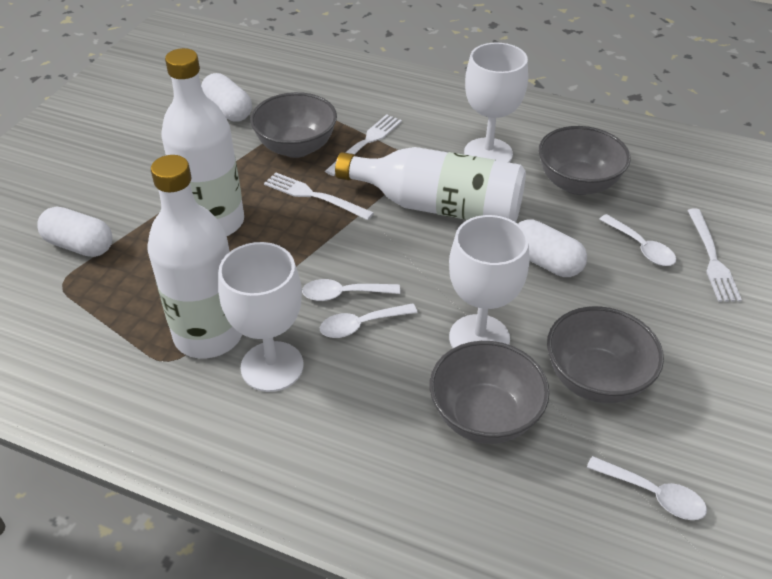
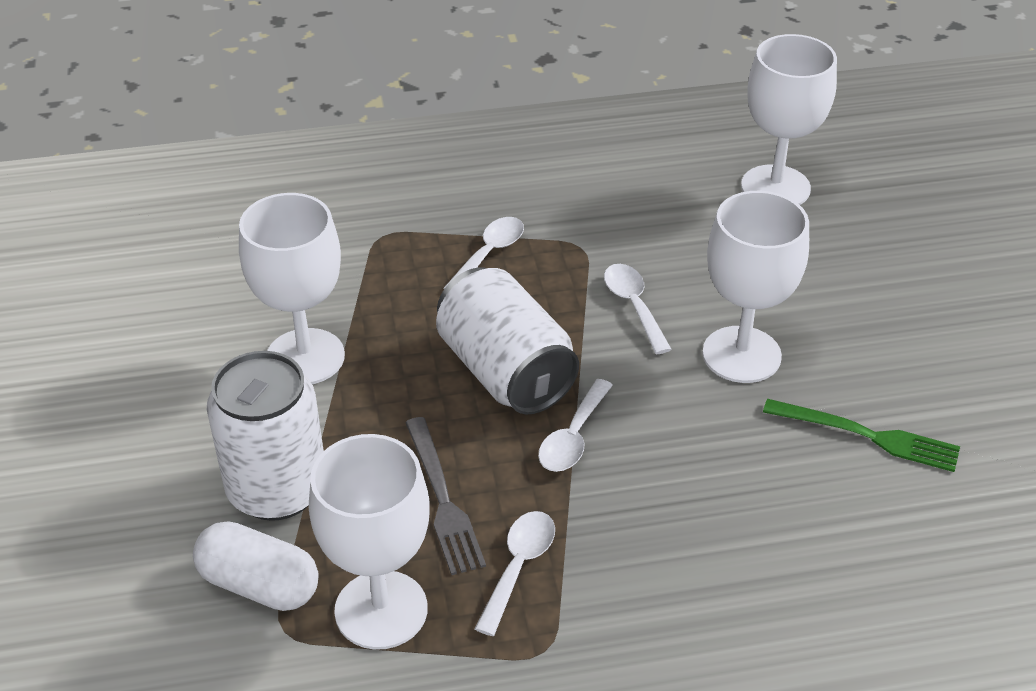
green fork: 0 -> 1
grey bowl: 4 -> 0
grey fork: 0 -> 1
white bottle: 3 -> 0
white can: 0 -> 2
white capsule: 3 -> 1
white fork: 3 -> 0
white goblet: 3 -> 4

